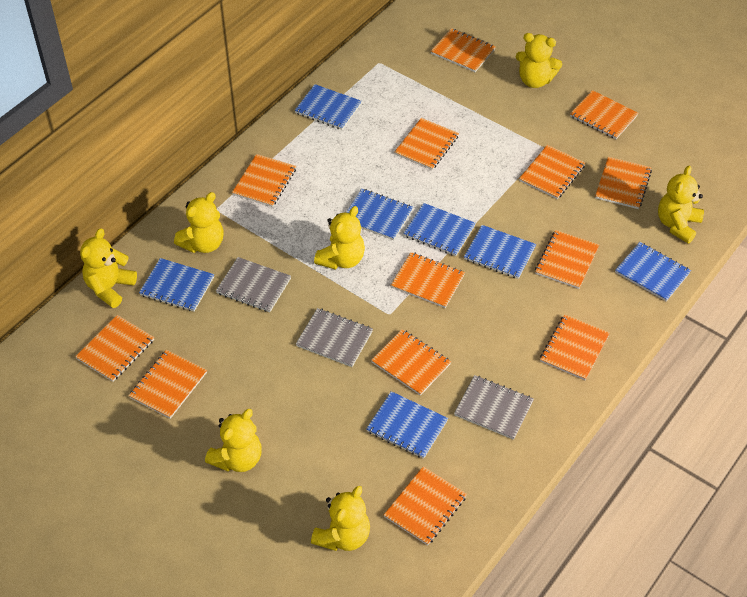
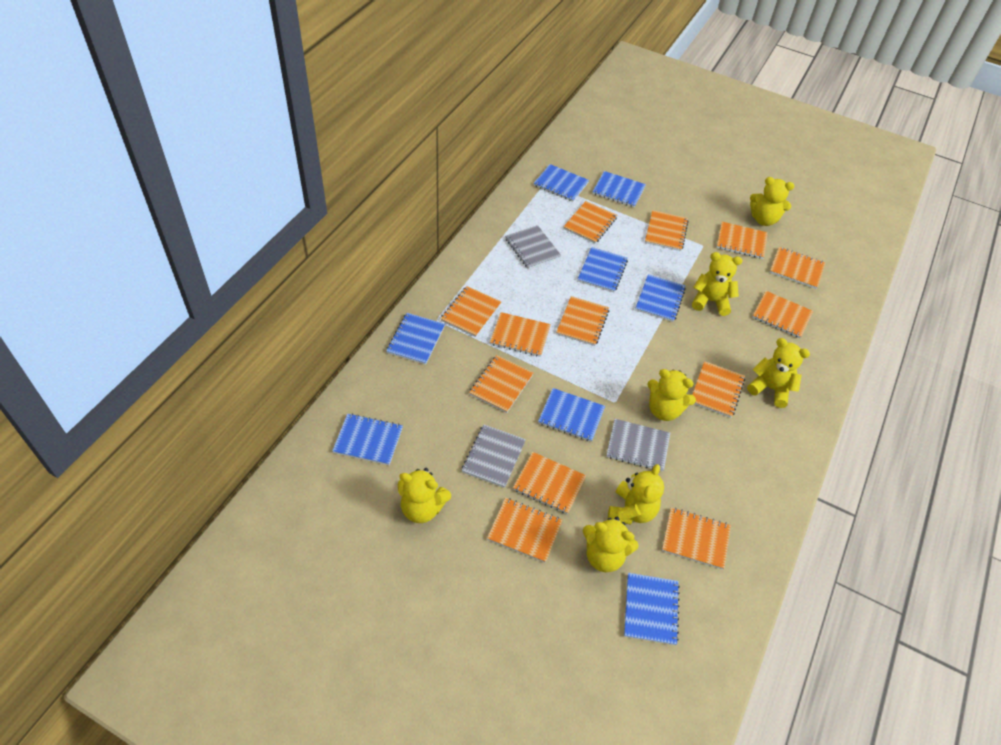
blue notebook: 7 -> 8

